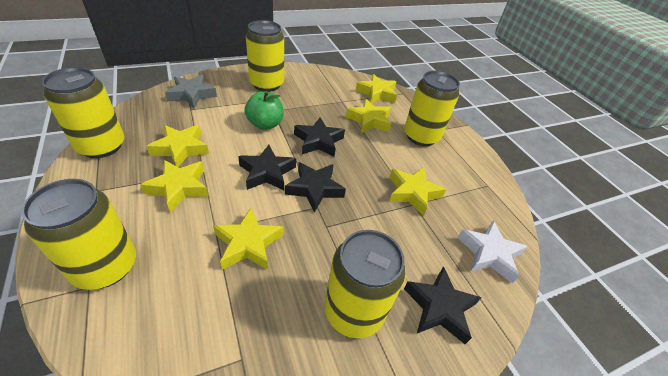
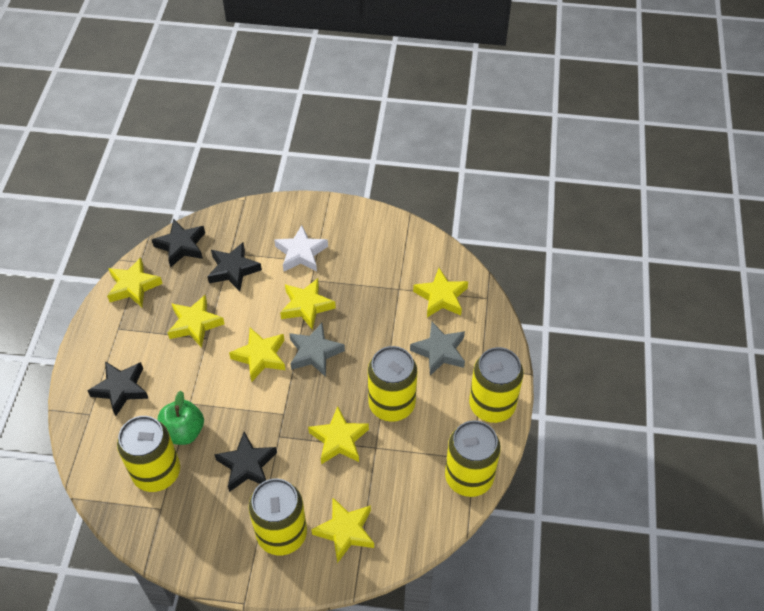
grey star: 1 -> 2
yellow star: 6 -> 7

